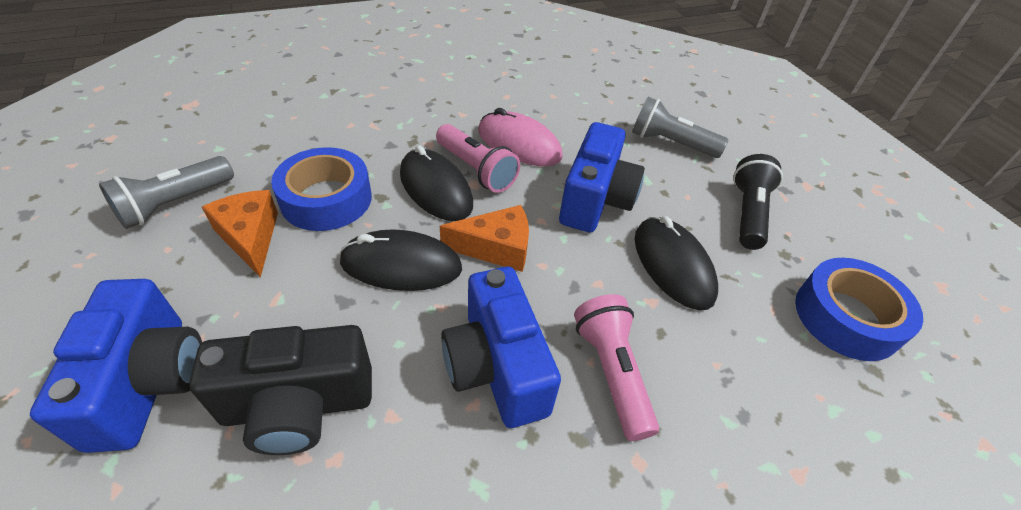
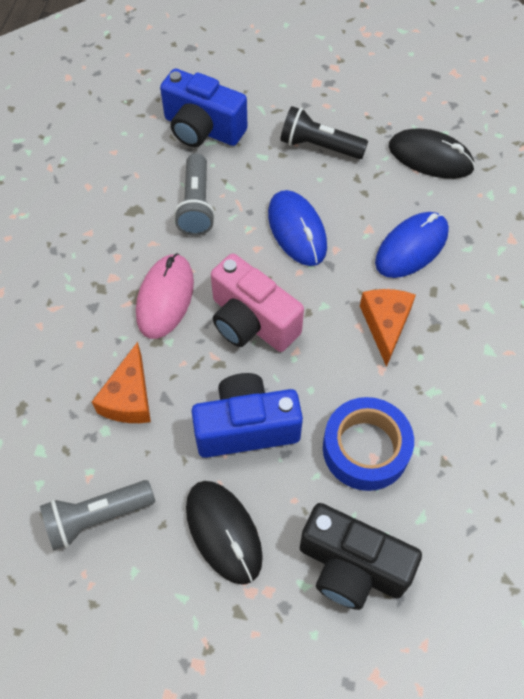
black mouse: 3 -> 2
blue camera: 3 -> 2
blue mouse: 0 -> 2
blue tape: 2 -> 1
pink camera: 0 -> 1
pink flashlight: 2 -> 0

